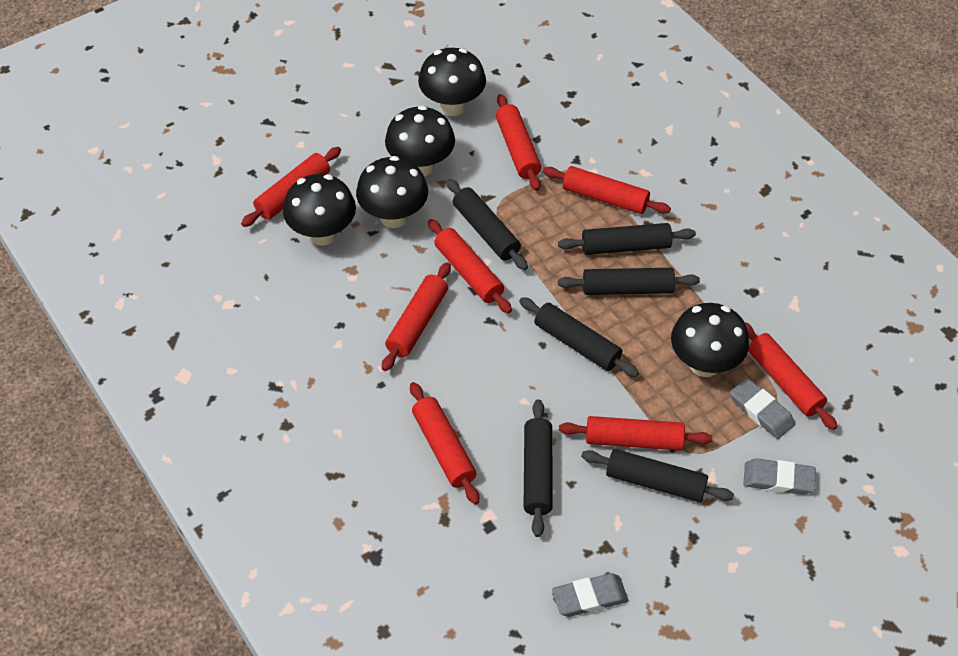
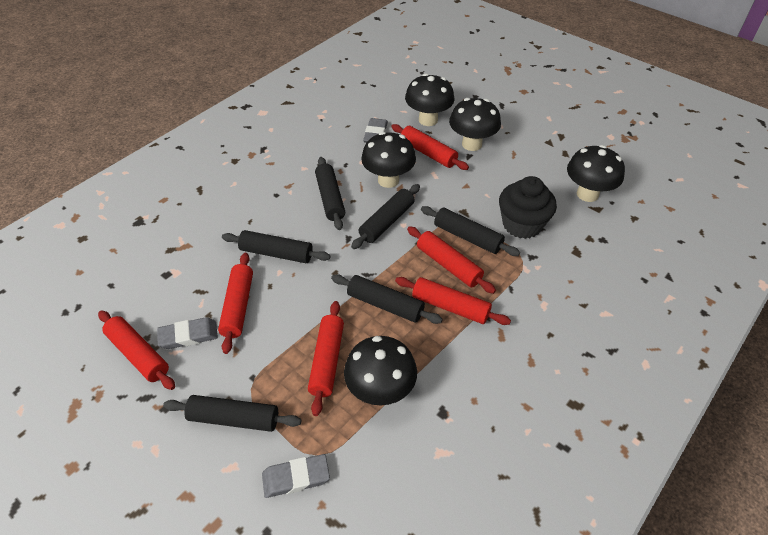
black cupcake: 0 -> 1
red rolling pin: 8 -> 6

